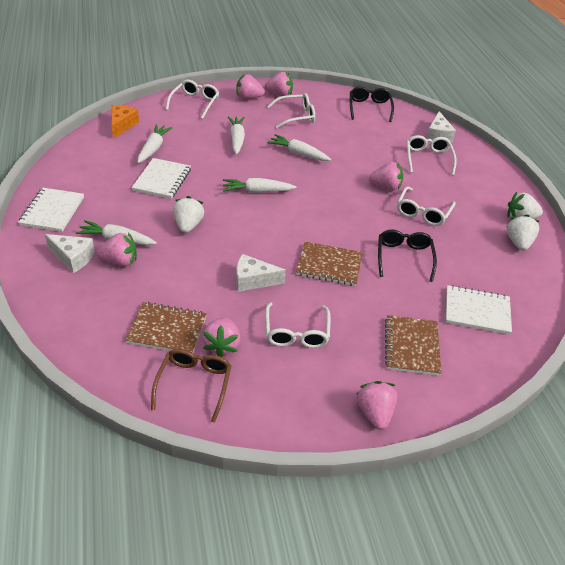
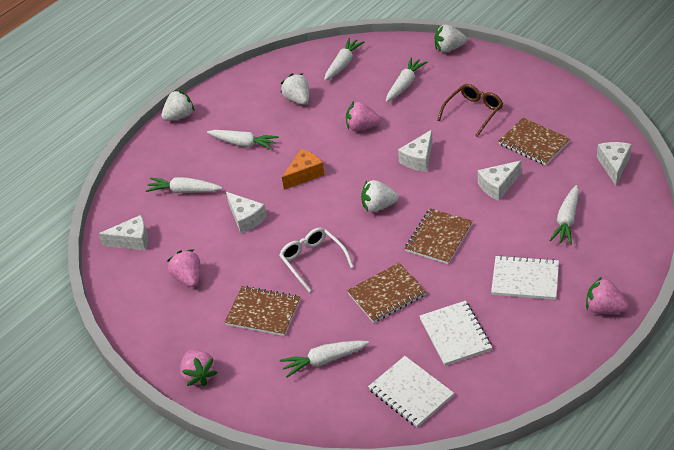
black glasses: 2 -> 0
brown notebook: 3 -> 4
pink strawberry: 6 -> 4
white carrot: 5 -> 6
white cheese: 3 -> 5
white glasses: 5 -> 1
white strawberry: 3 -> 4

